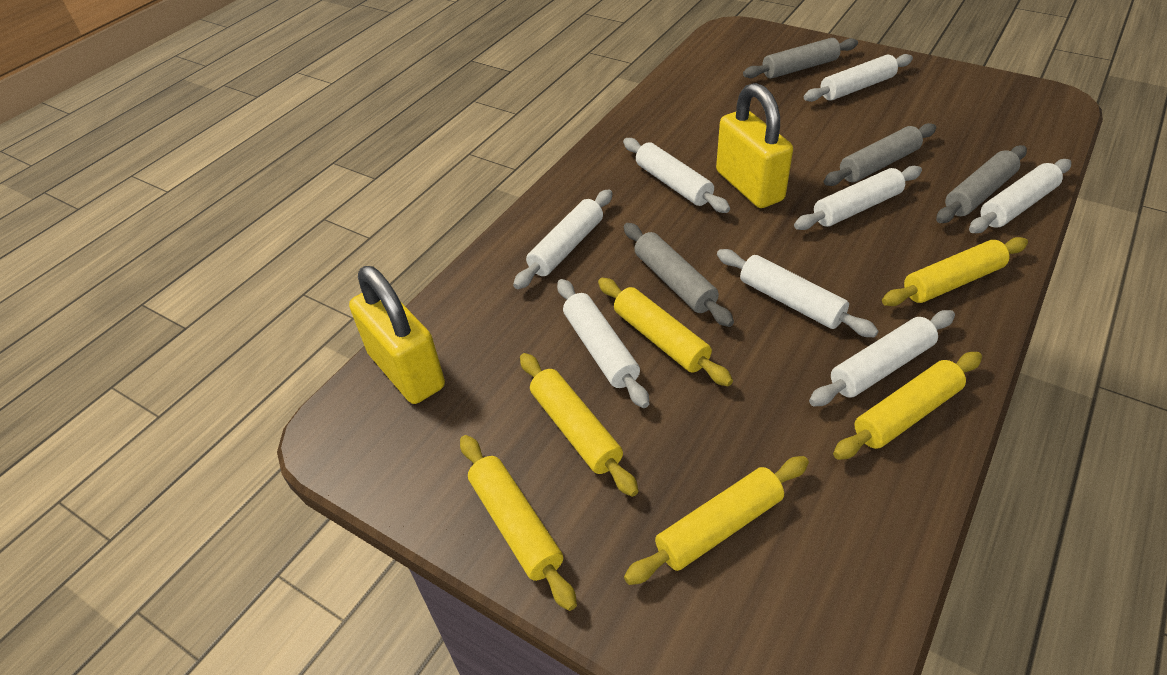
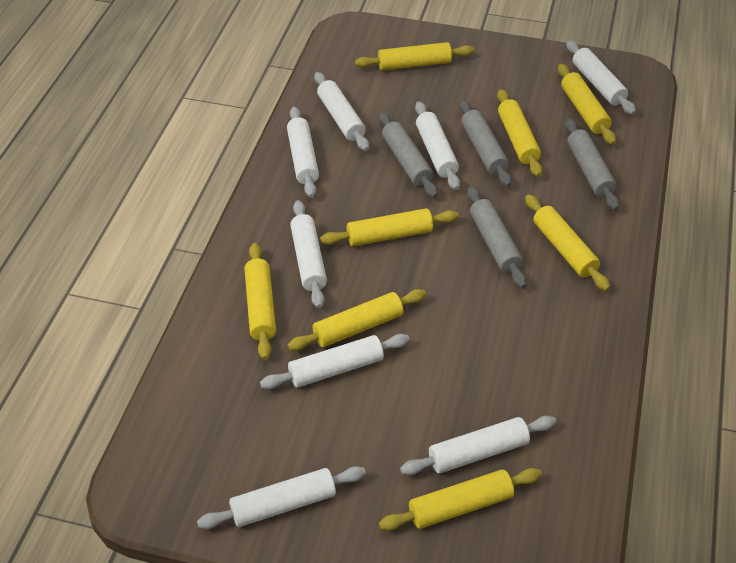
yellow padlock: 2 -> 0
yellow rolling pin: 6 -> 8

